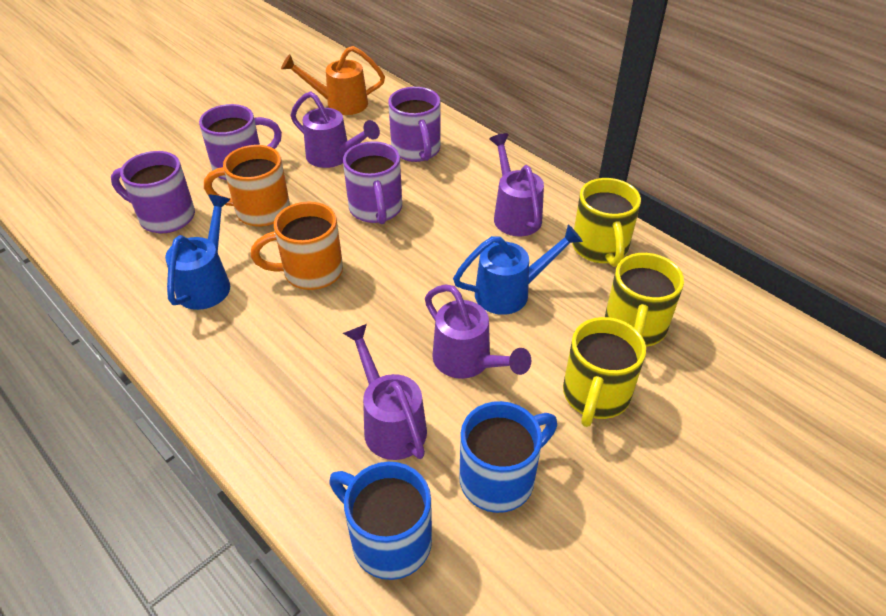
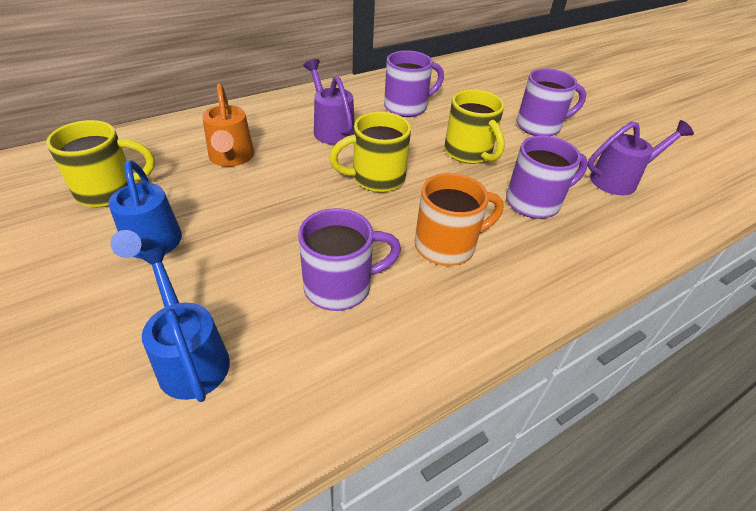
blue mug: 2 -> 0
orange mug: 2 -> 1
purple watering can: 4 -> 2

